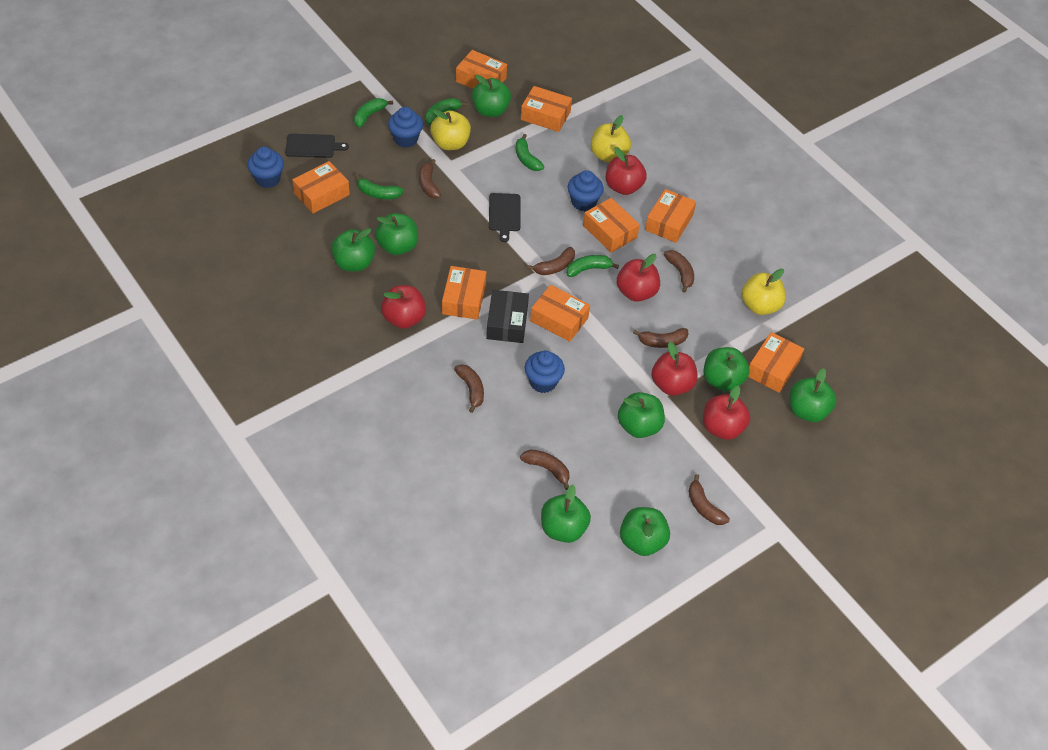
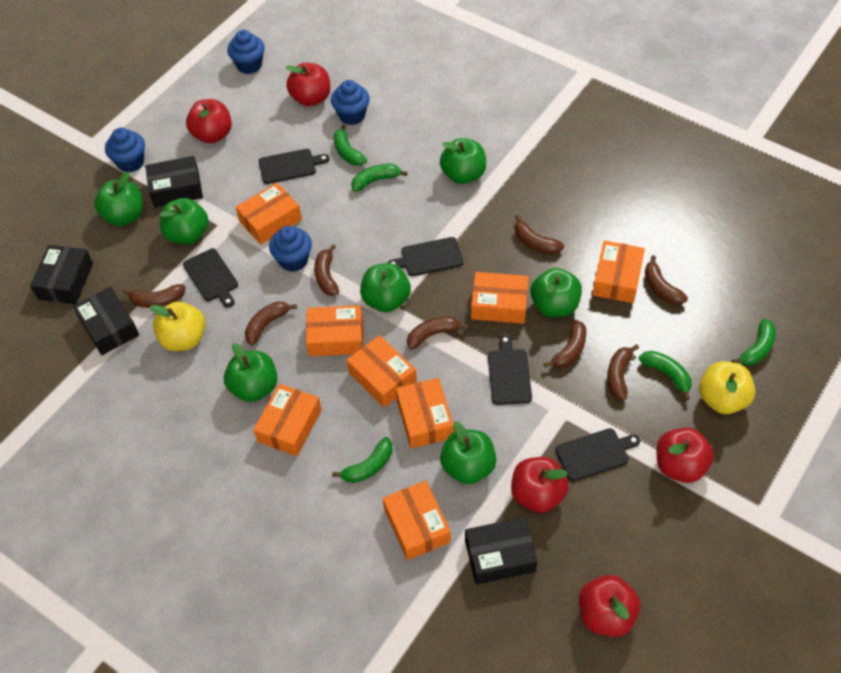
black box: 1 -> 4
black cutting board: 2 -> 5
brown banana: 7 -> 8
green apple: 8 -> 7
yellow apple: 3 -> 2

